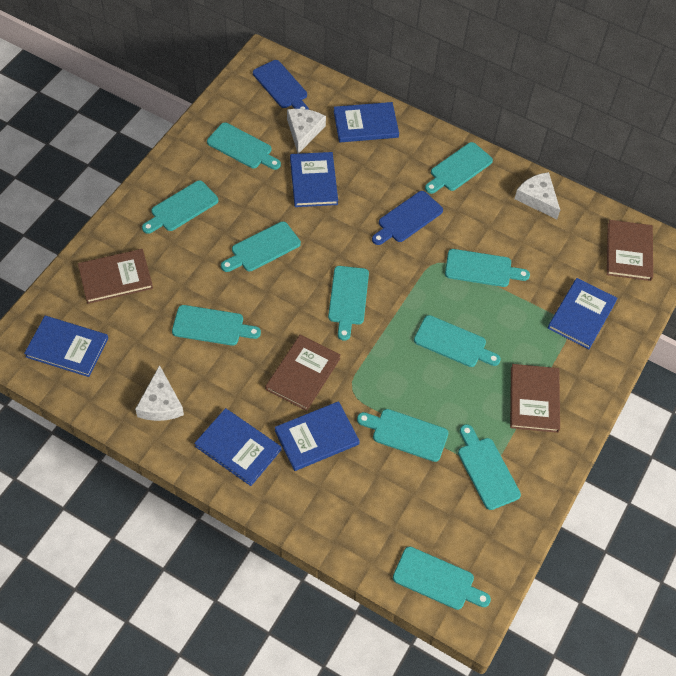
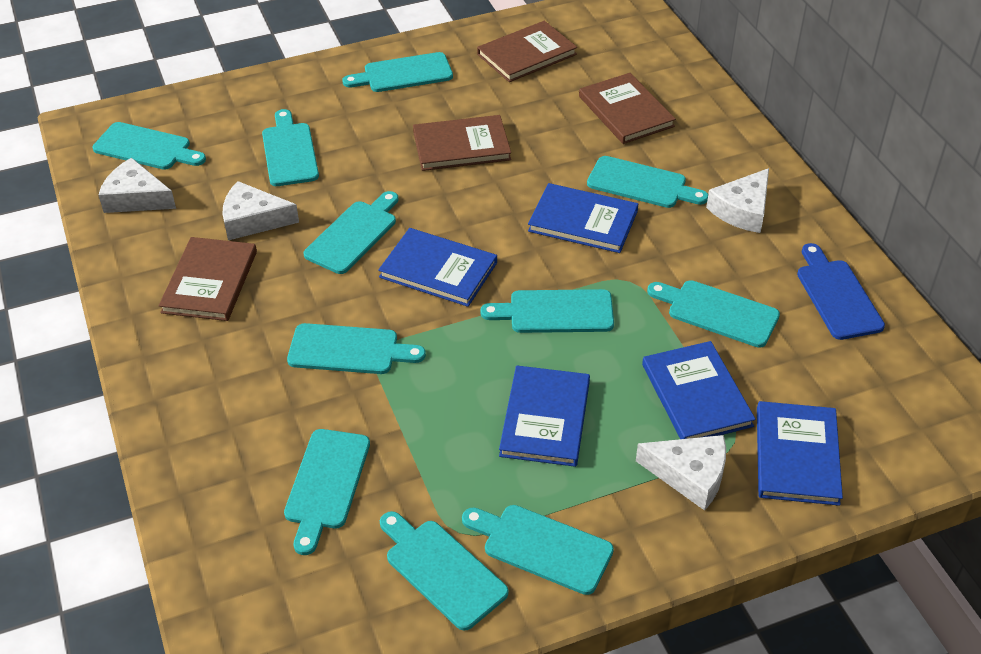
blue book: 6 -> 5
blue cutting board: 2 -> 1
white cheese: 3 -> 4

